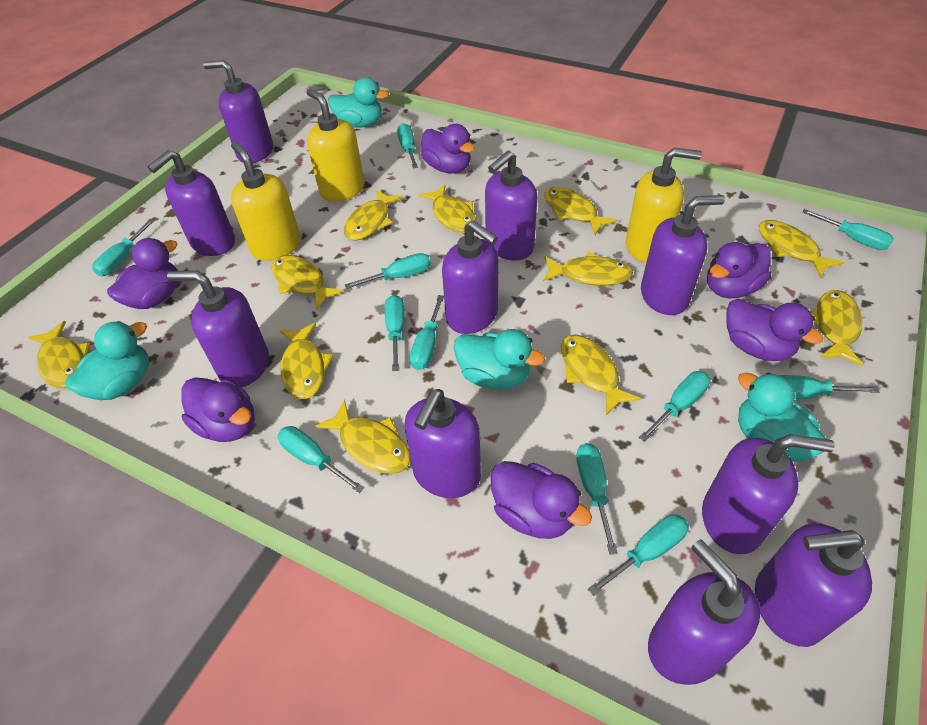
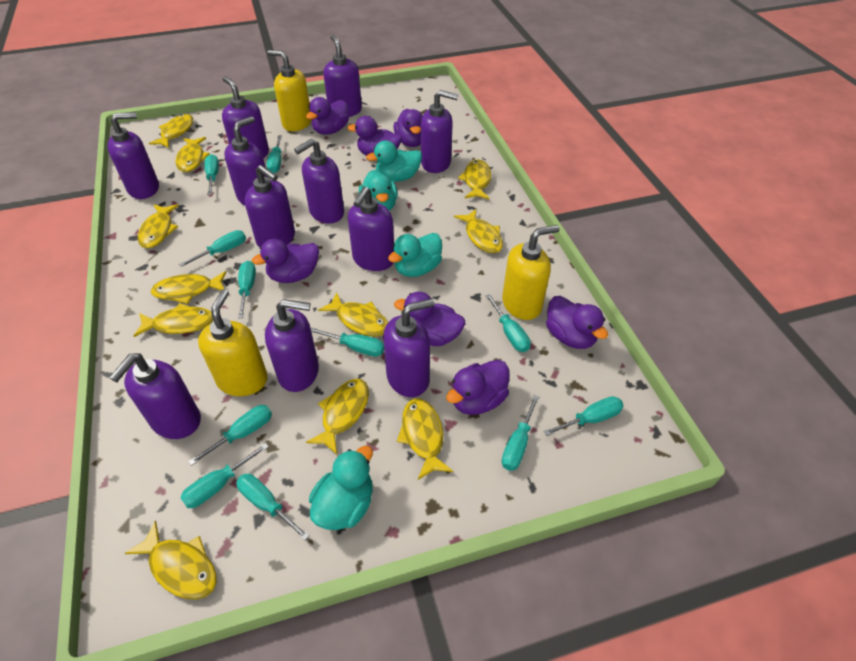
purple duck: 6 -> 7
purple soap dispenser: 10 -> 11

